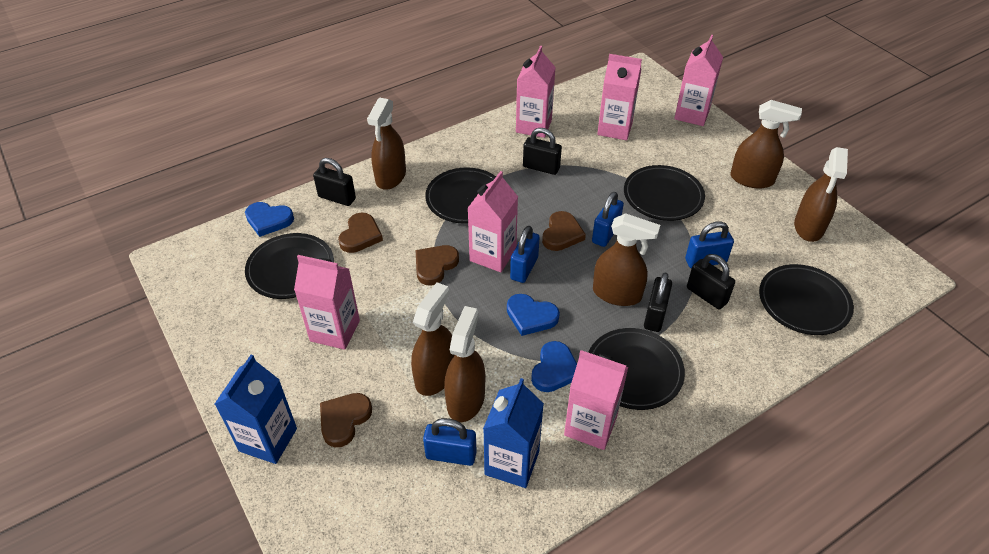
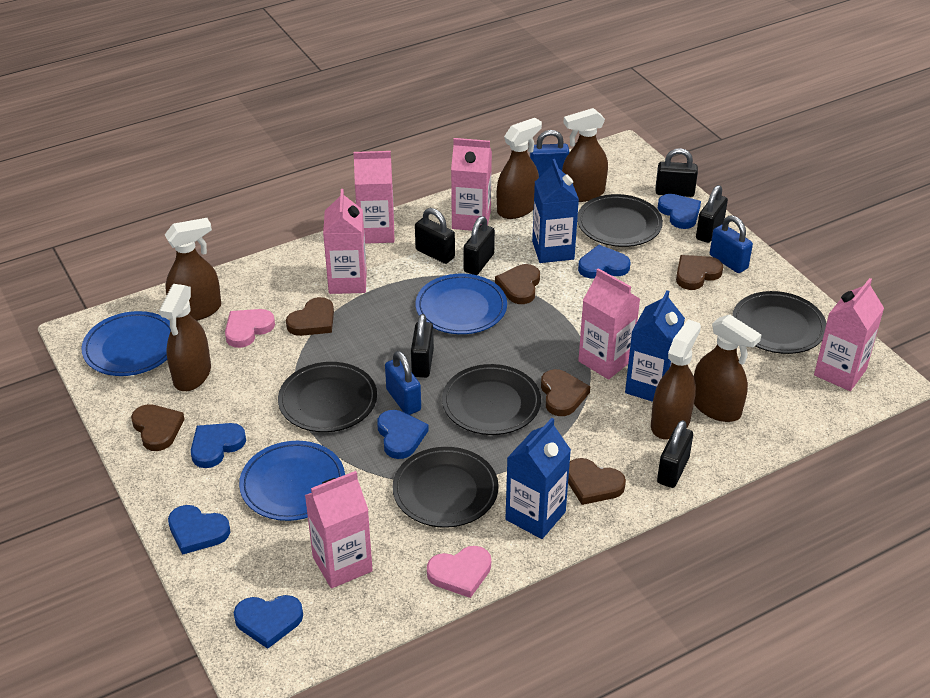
black padlock: 4 -> 6
blue carton: 2 -> 3
blue heart: 3 -> 6
blue padlock: 4 -> 3
blue plate: 0 -> 3
brown heart: 4 -> 6
pink heart: 0 -> 2

